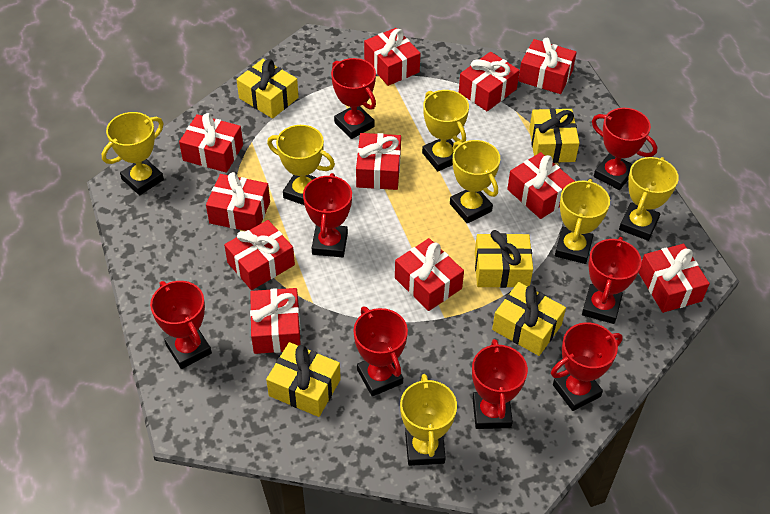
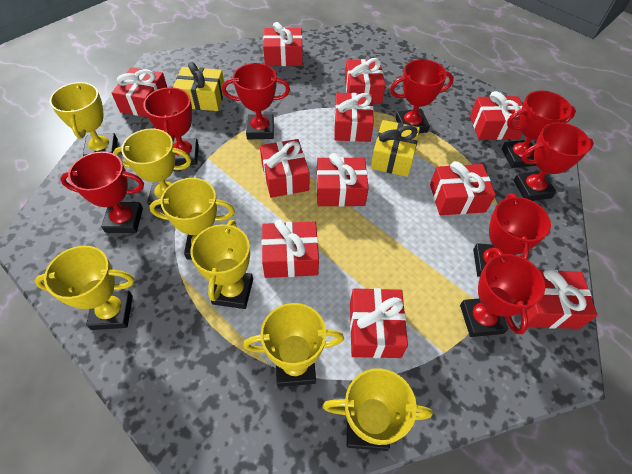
yellow gift: 5 -> 2

